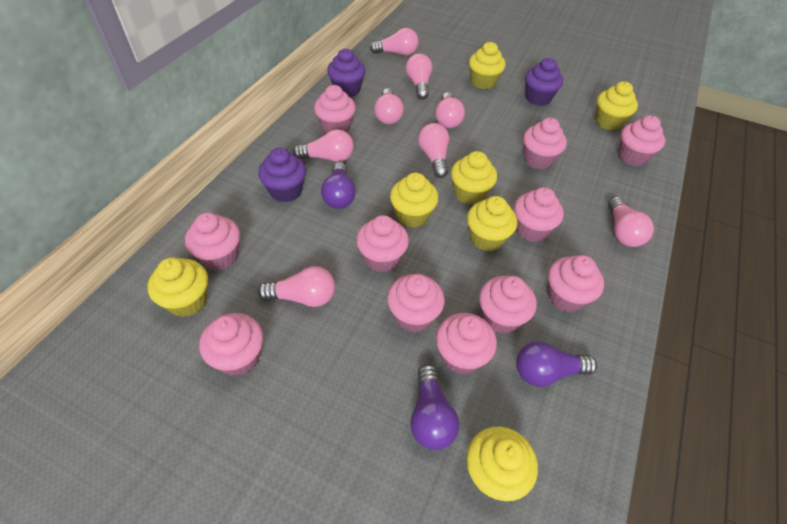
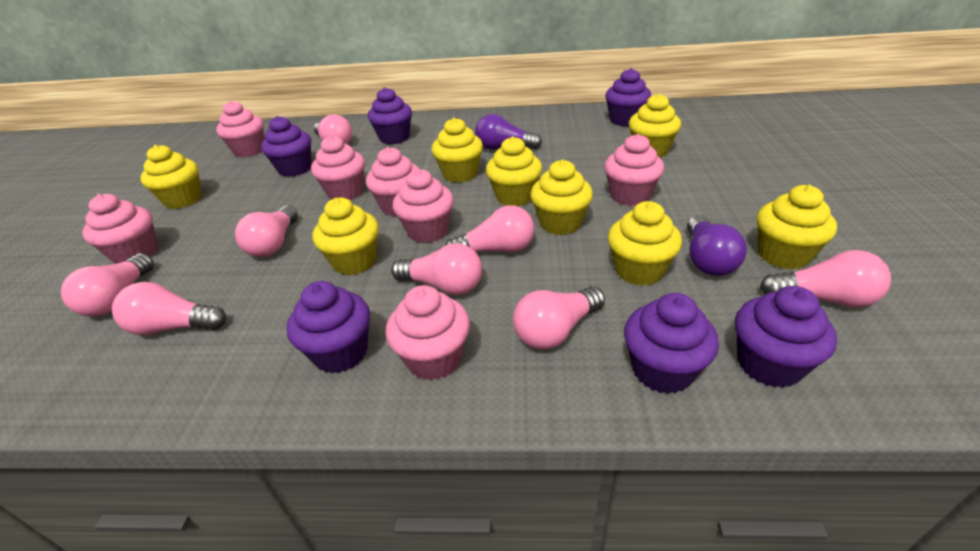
pink cupcake: 11 -> 7
purple cupcake: 3 -> 6
purple light bulb: 3 -> 2
yellow cupcake: 7 -> 8

